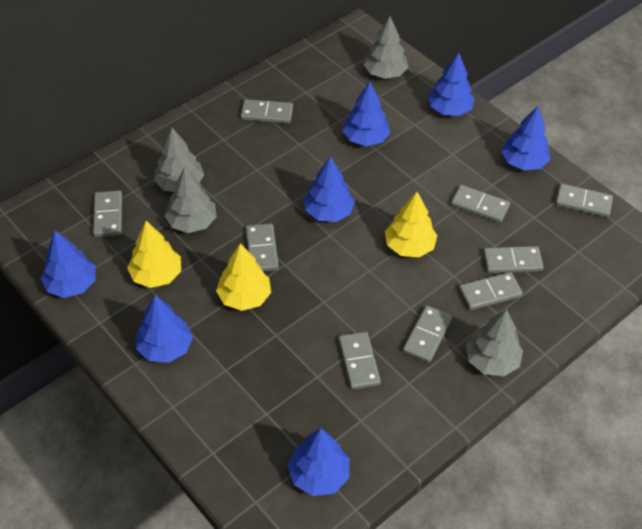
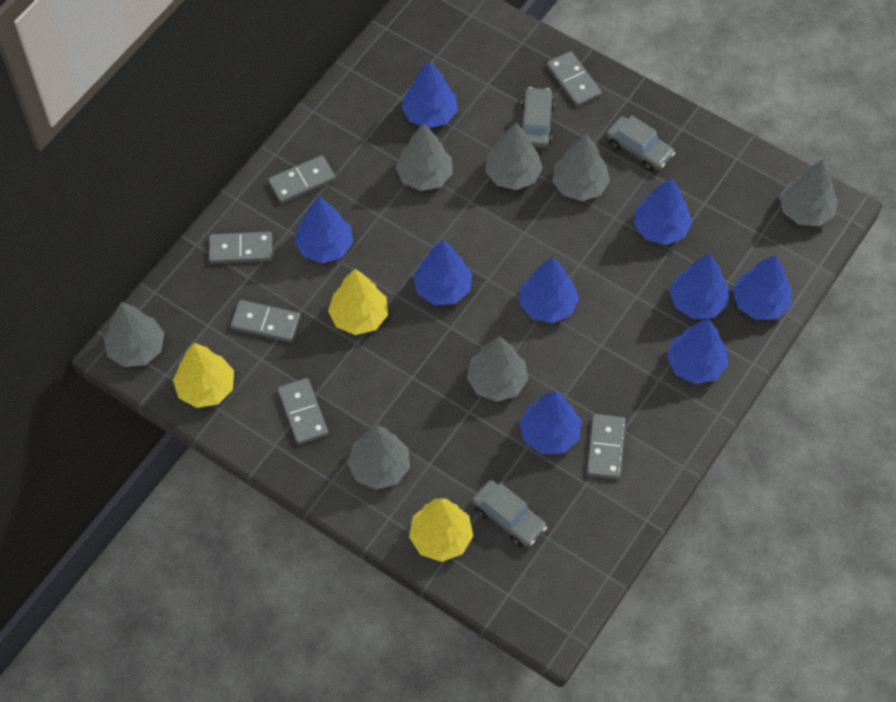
blue tree: 7 -> 9
grey car: 0 -> 3
grey domino: 9 -> 6
grey tree: 4 -> 7

